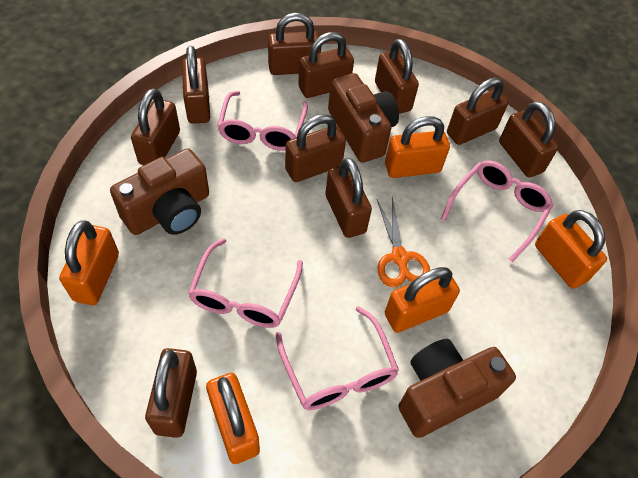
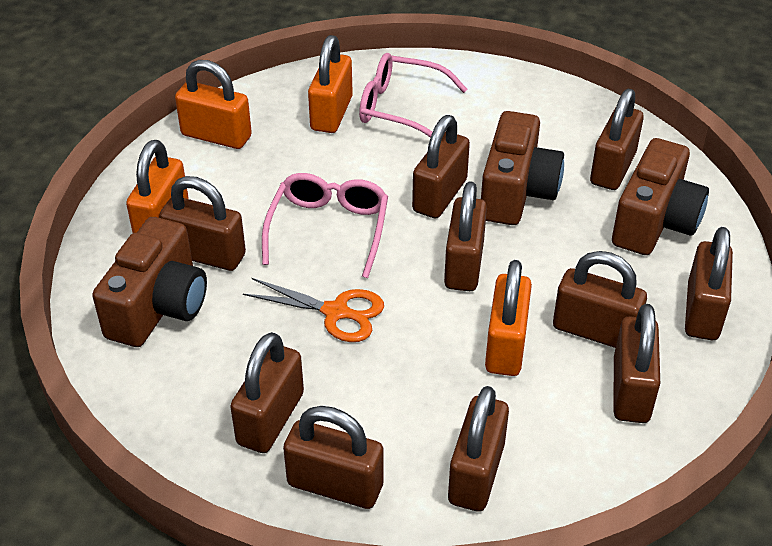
orange padlock: 5 -> 4
pink glasses: 4 -> 2

